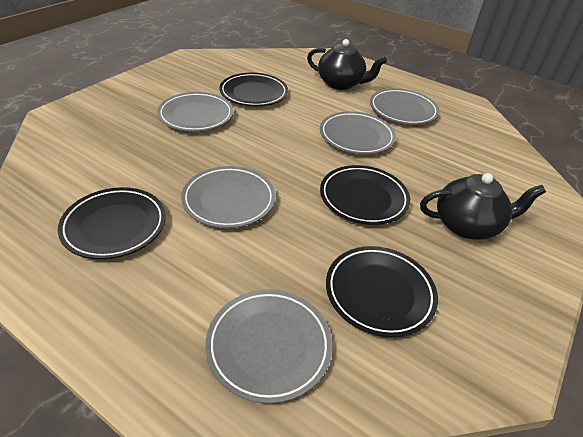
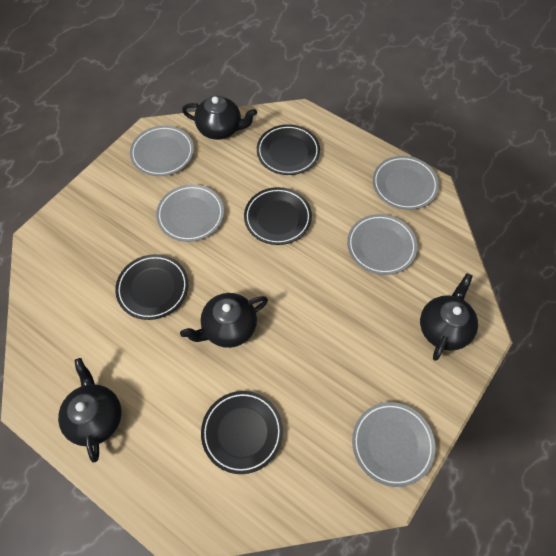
black teapot: 2 -> 4

